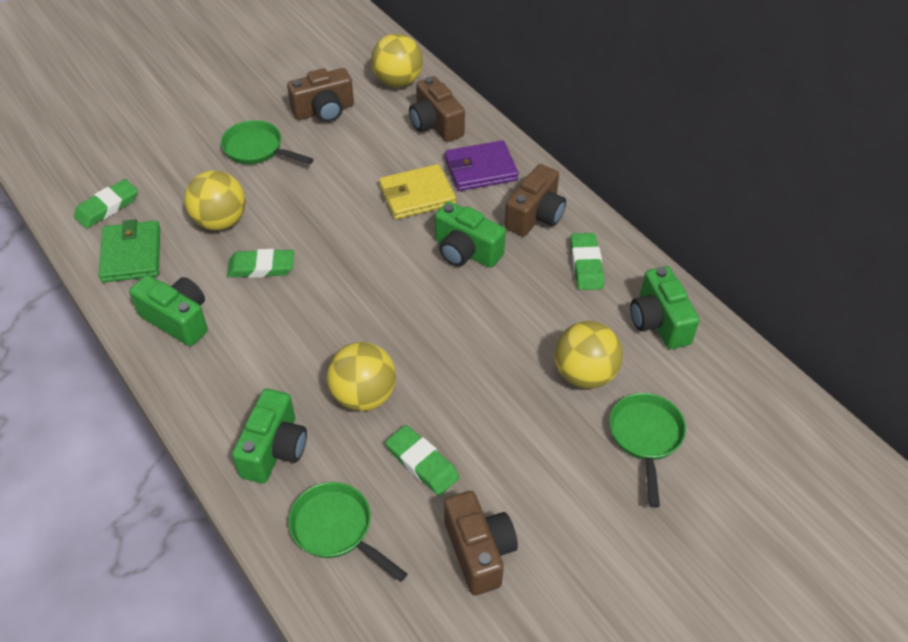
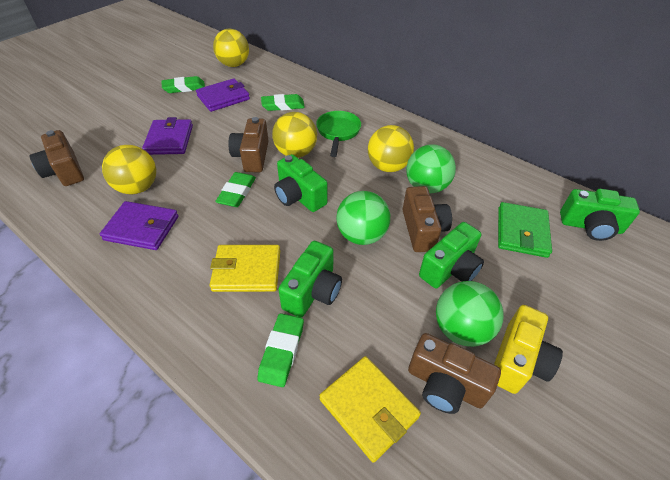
green ball: 0 -> 3
green pan: 3 -> 1
purple wallet: 1 -> 3
yellow camera: 0 -> 1
yellow wallet: 1 -> 2

